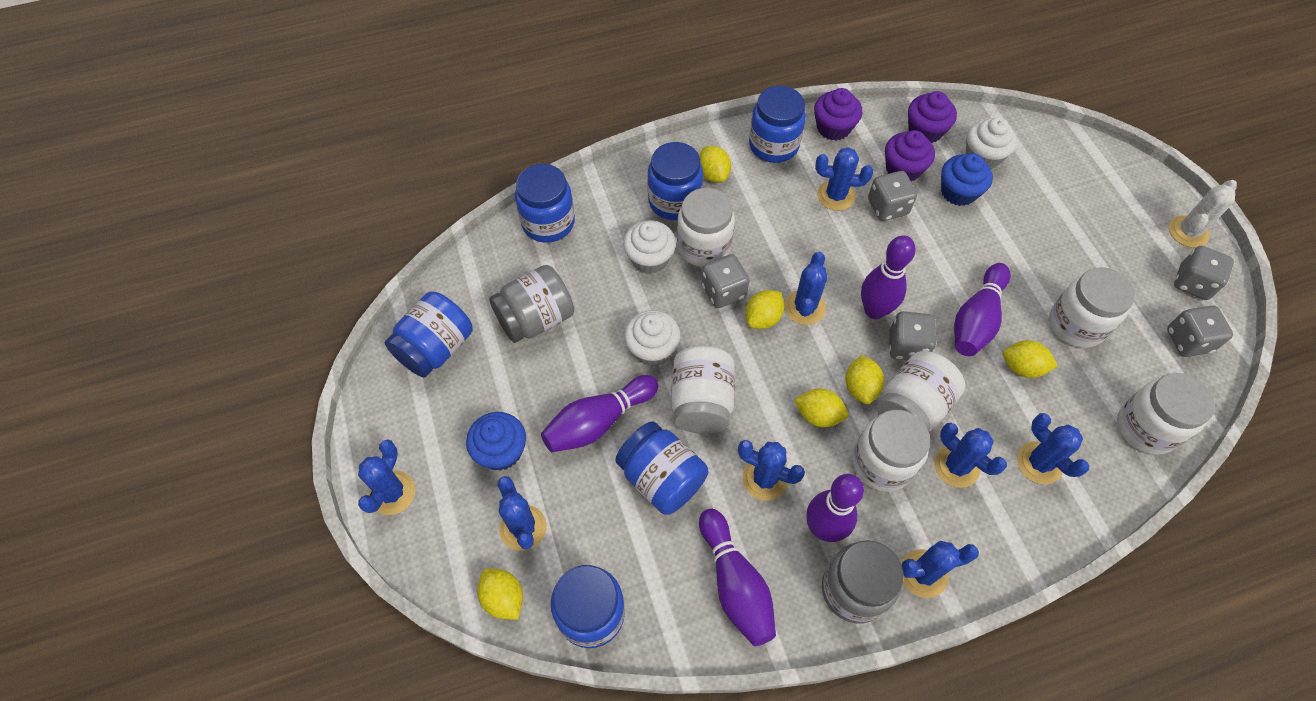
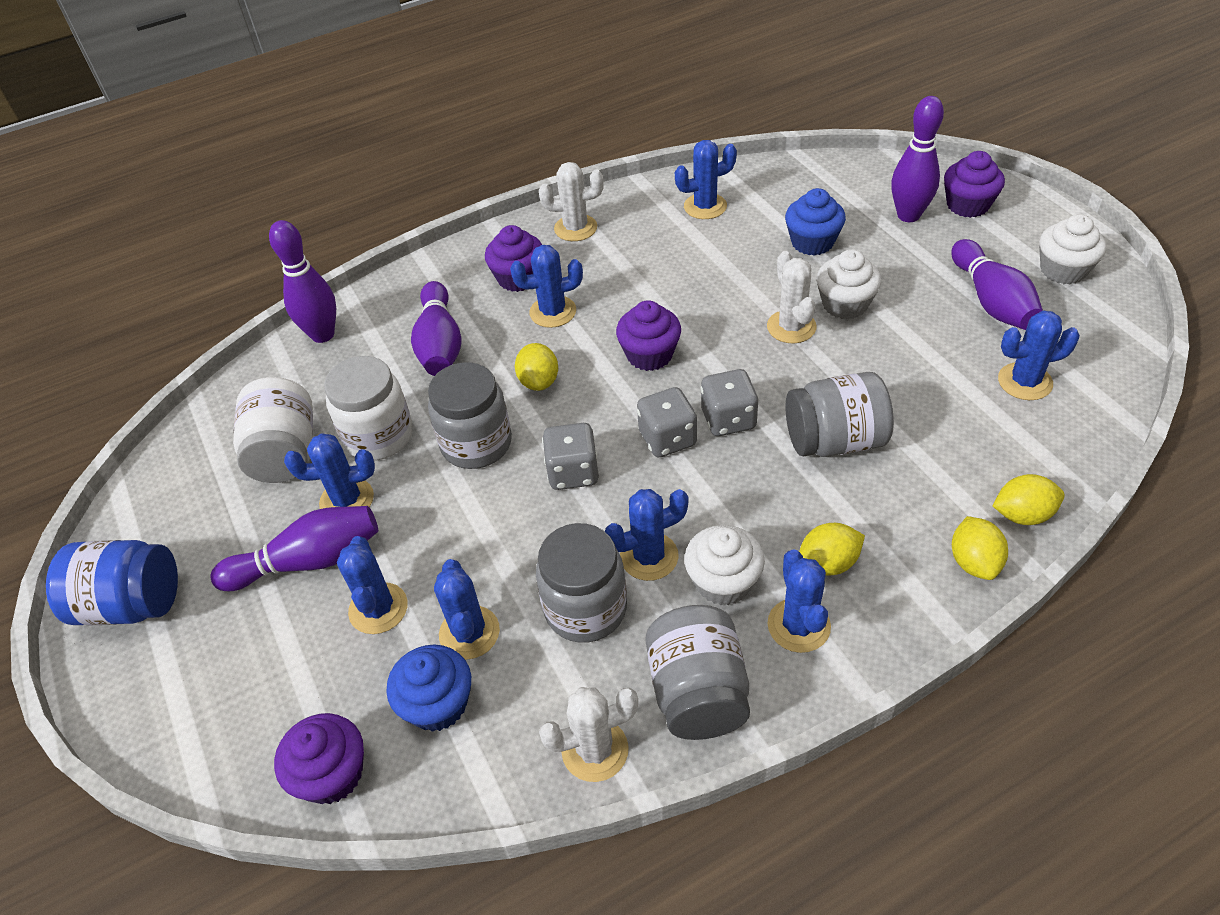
blue jar: 6 -> 1
grey dice: 5 -> 3
grey jar: 2 -> 4
purple cupcake: 3 -> 4
white cactus: 1 -> 3
white jar: 6 -> 2
yellow lemon: 6 -> 4

